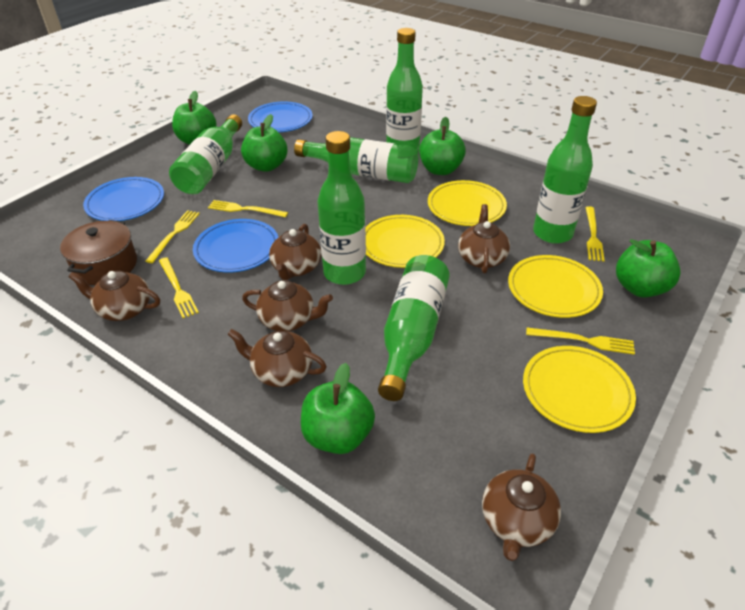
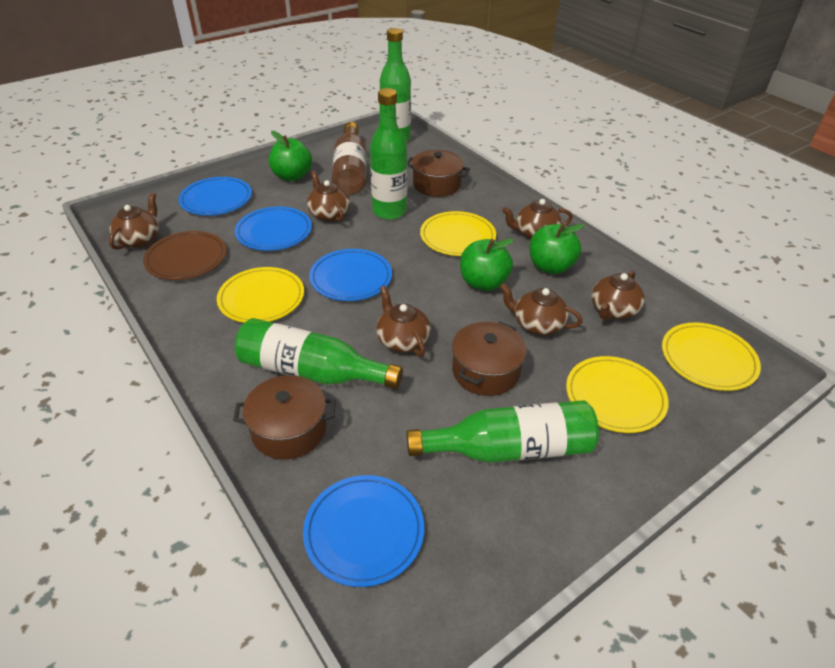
blue plate: 3 -> 4
brown bottle: 0 -> 1
brown plate: 0 -> 1
brown pot: 1 -> 3
green apple: 5 -> 3
green bottle: 6 -> 4
yellow fork: 5 -> 0

